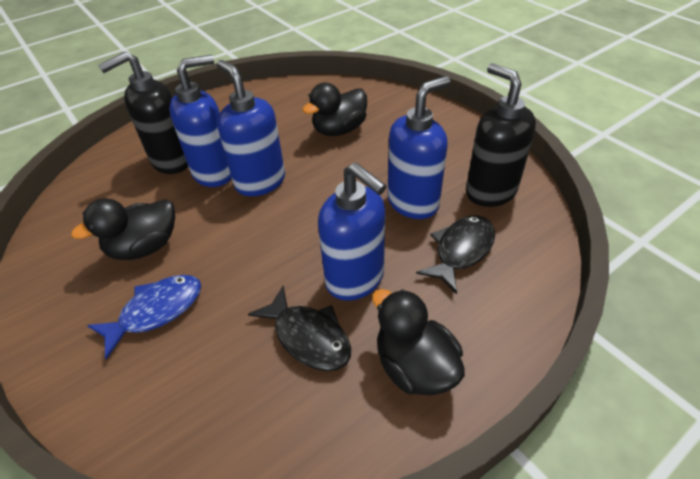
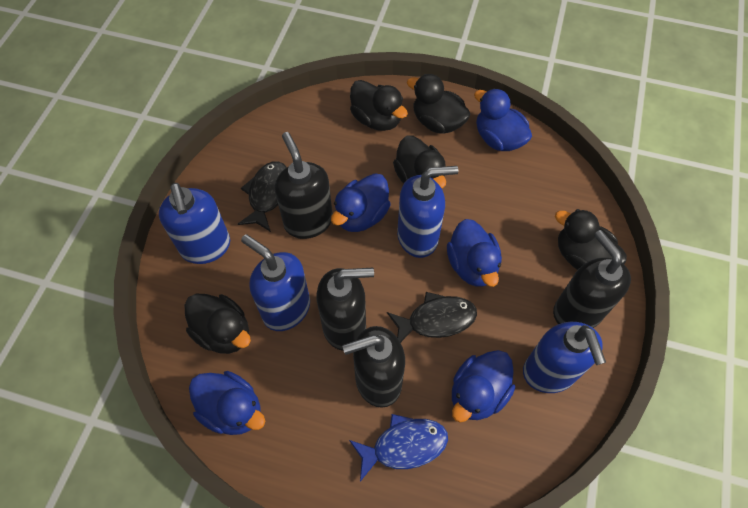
black duck: 3 -> 5
black soap dispenser: 2 -> 4
blue duck: 0 -> 5

